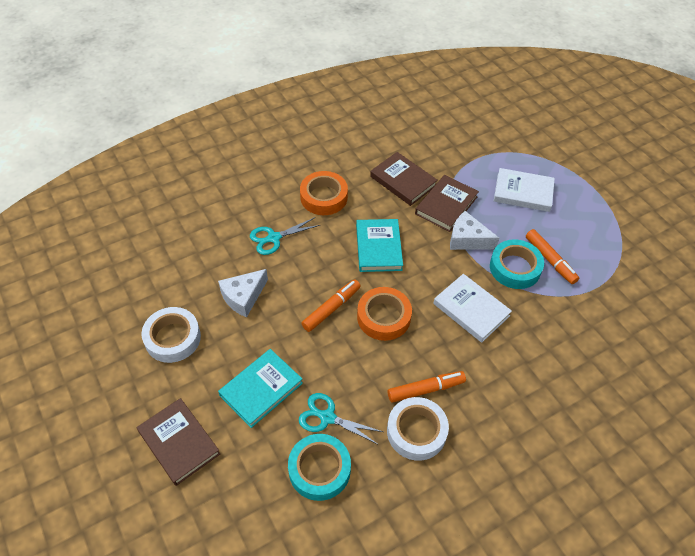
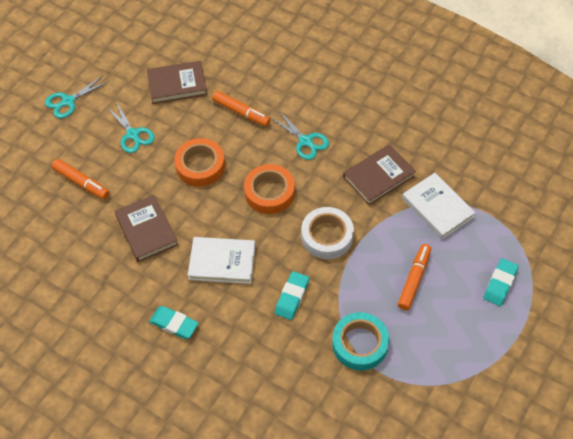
turquoise book: 2 -> 0
turquoise eraser: 0 -> 3
turquoise scissors: 2 -> 3
turquoise tape: 2 -> 1
white cheese: 2 -> 0
white tape: 2 -> 1

